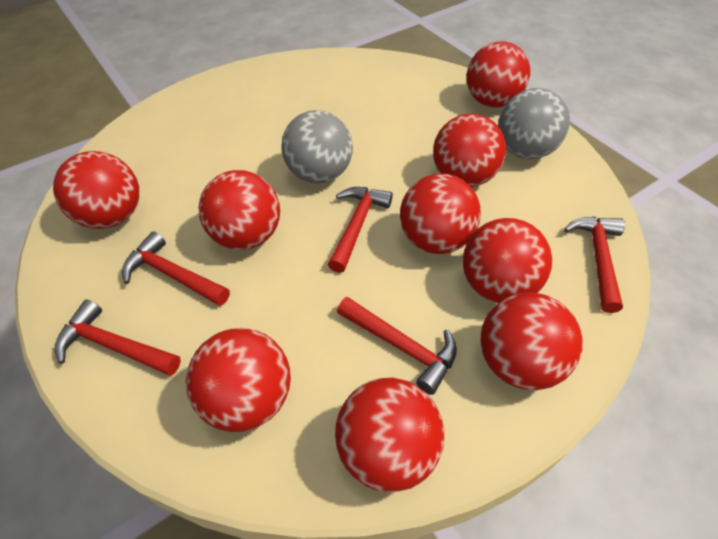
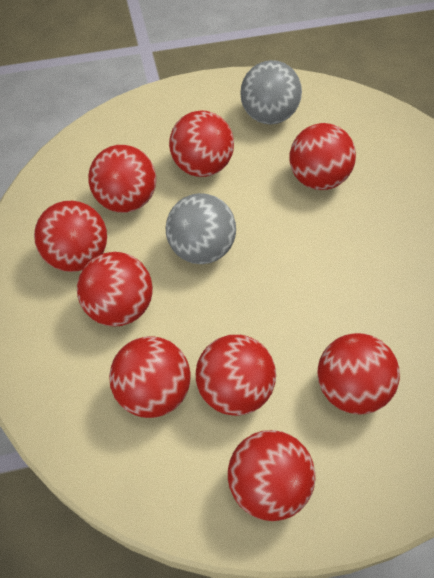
red hammer: 5 -> 0

